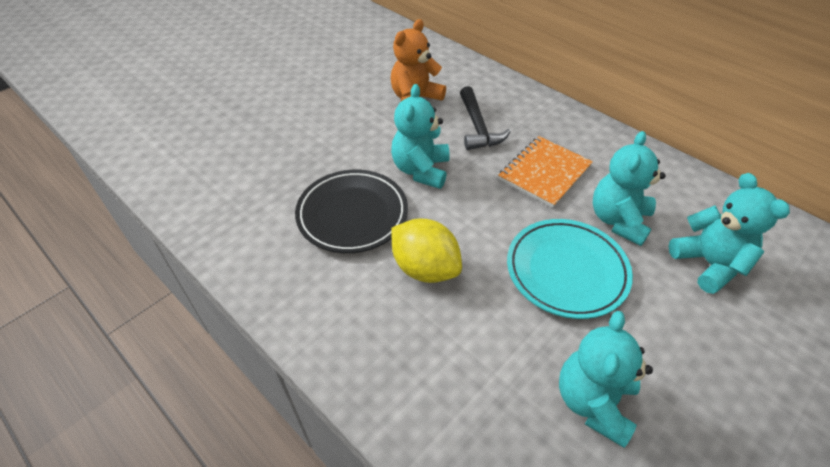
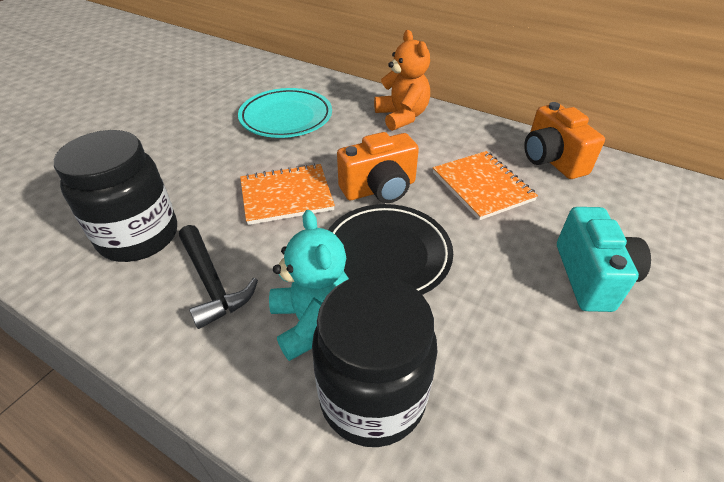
black jar: 0 -> 2
orange camera: 0 -> 2
orange notebook: 1 -> 2
turquoise camera: 0 -> 1
turquoise teddy bear: 4 -> 1
yellow lemon: 1 -> 0

